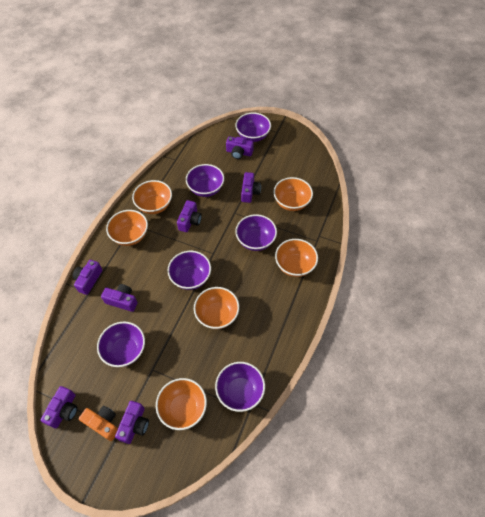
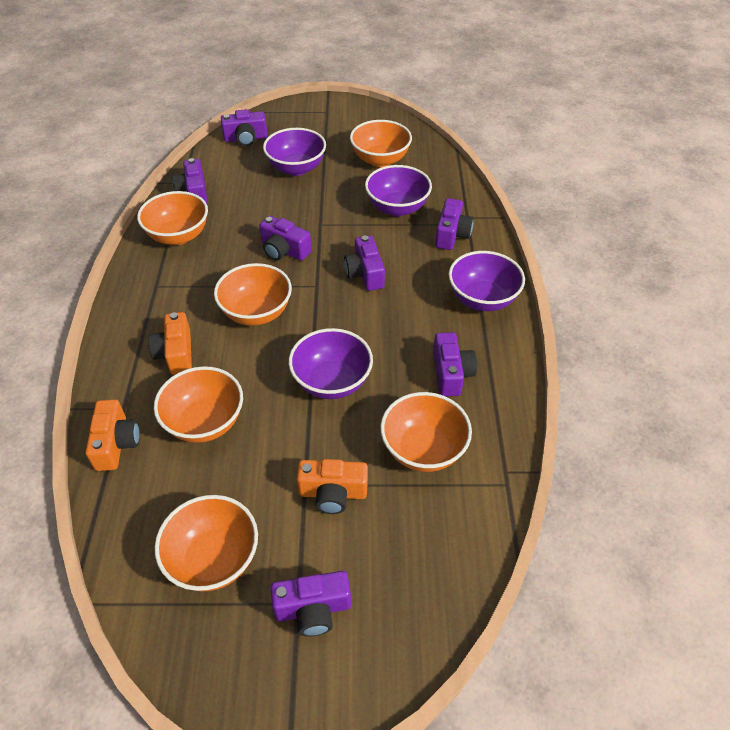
orange camera: 1 -> 3
purple bowl: 6 -> 4

